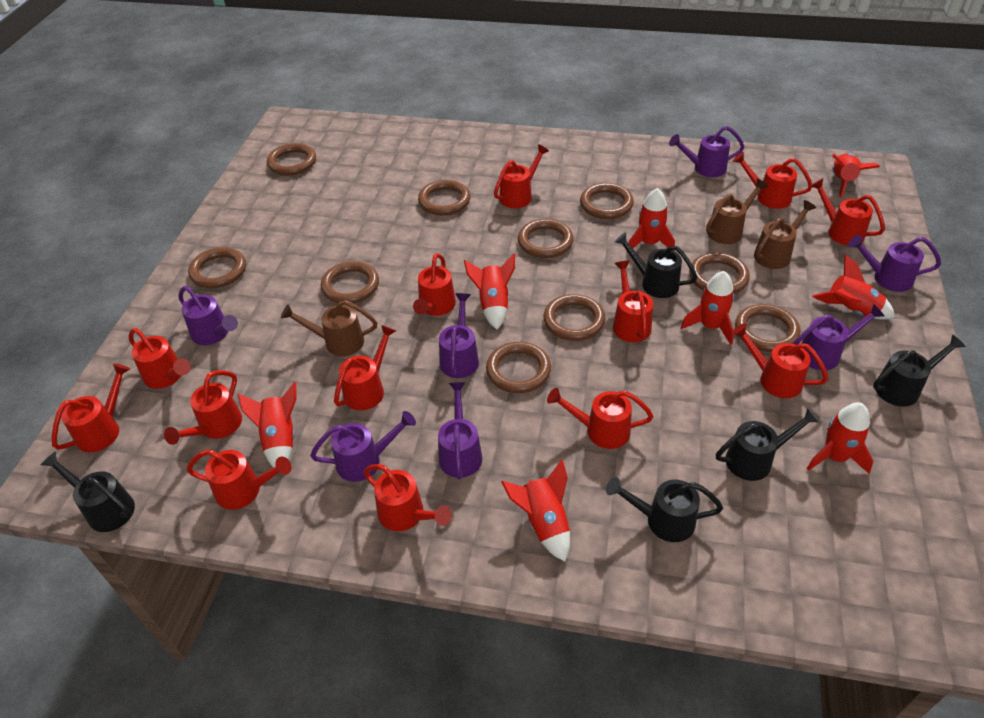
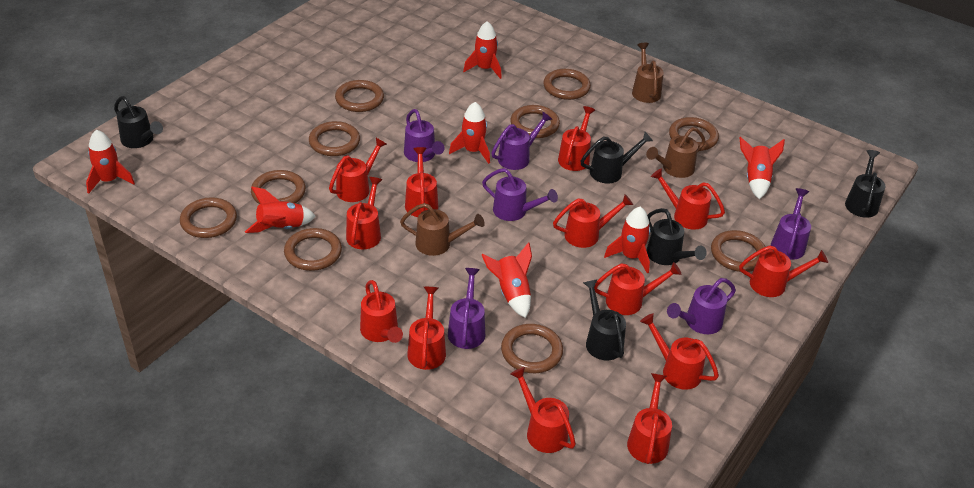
purple watering can: 7 -> 6
red rocket: 8 -> 7

